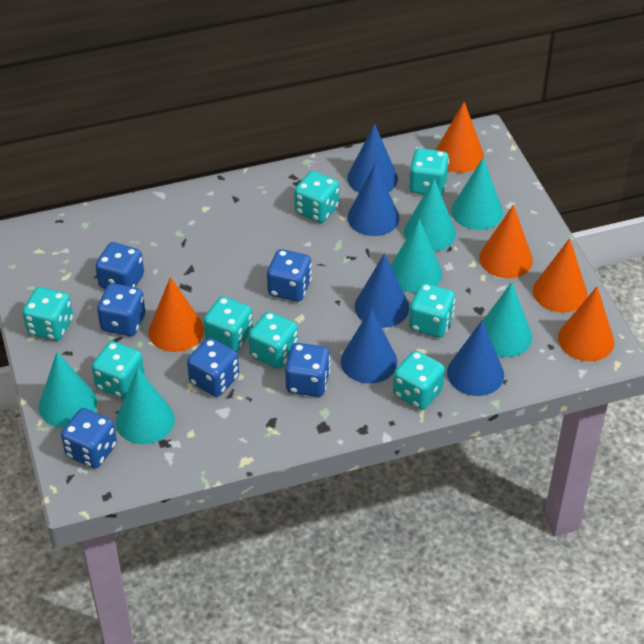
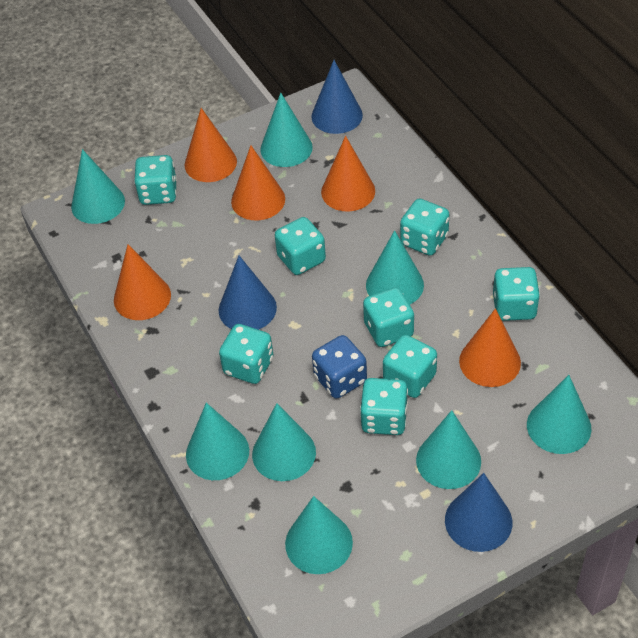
blue cone: 5 -> 3
blue dice: 6 -> 1
turquoise cone: 6 -> 8

